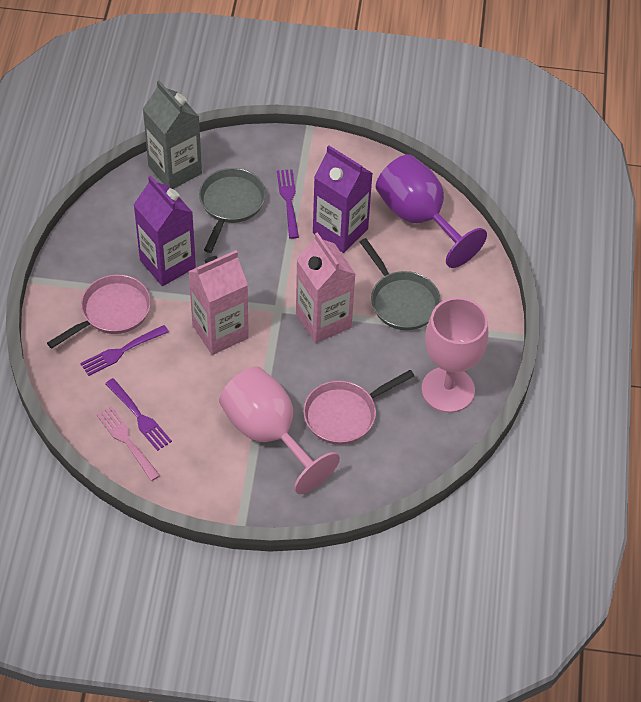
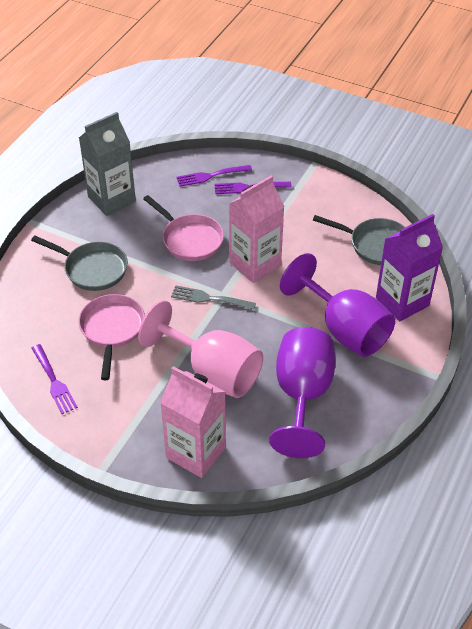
grey fork: 0 -> 1
pink fork: 1 -> 0
pink goblet: 2 -> 1
purple carton: 2 -> 1
purple goblet: 1 -> 2

